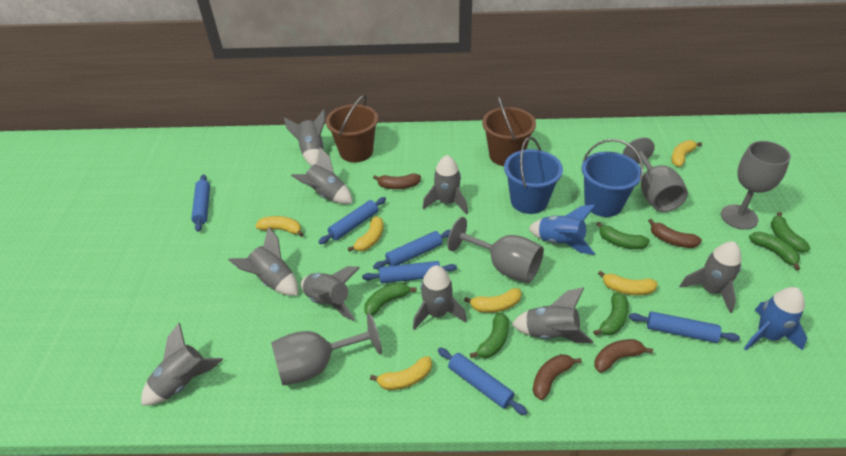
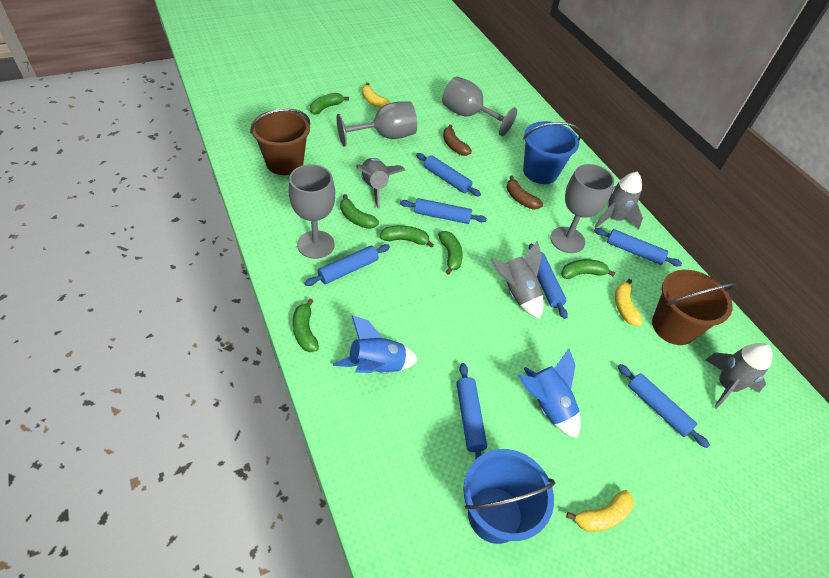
blue rolling pin: 6 -> 7
brown banana: 4 -> 2
grey rocket: 9 -> 4
yellow banana: 6 -> 3

